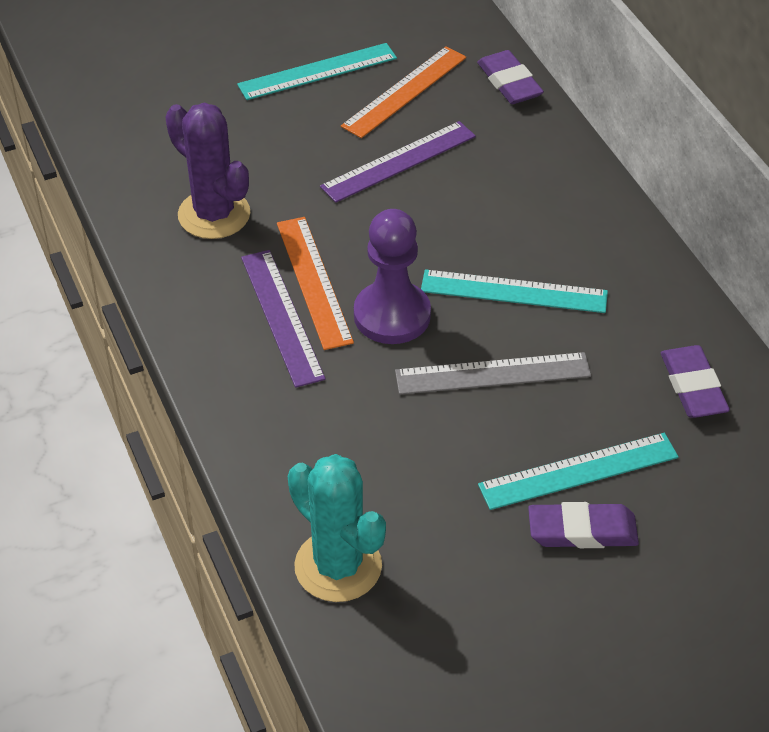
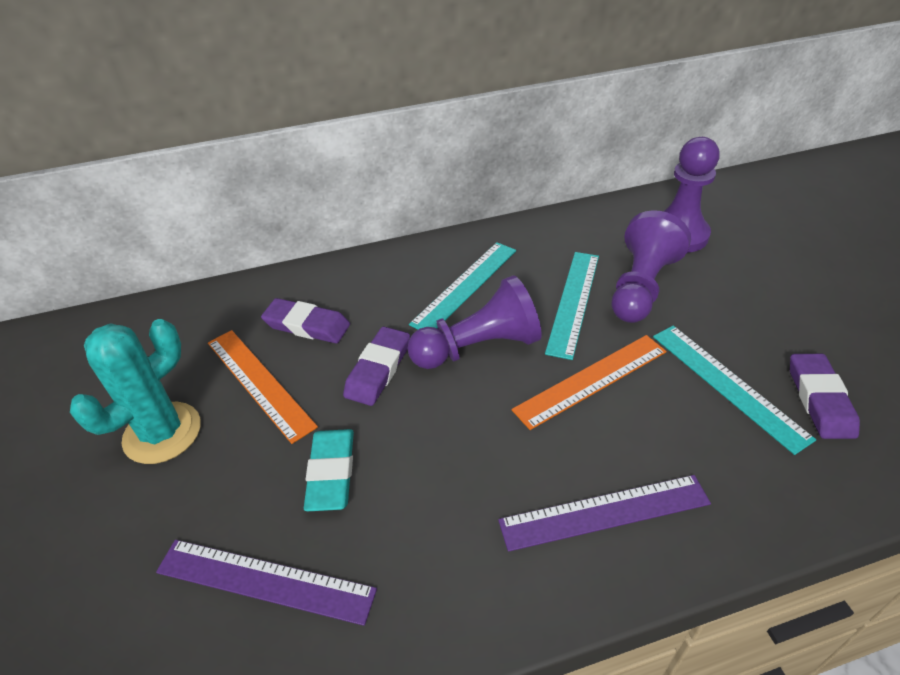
grey ruler: 1 -> 0
purple cactus: 1 -> 0
purple pawn: 1 -> 3
turquoise eraser: 0 -> 1

